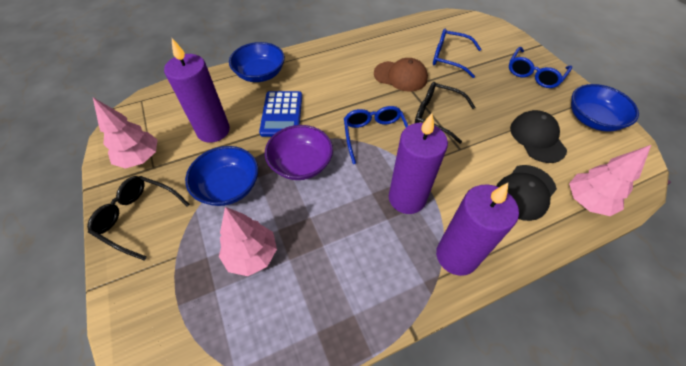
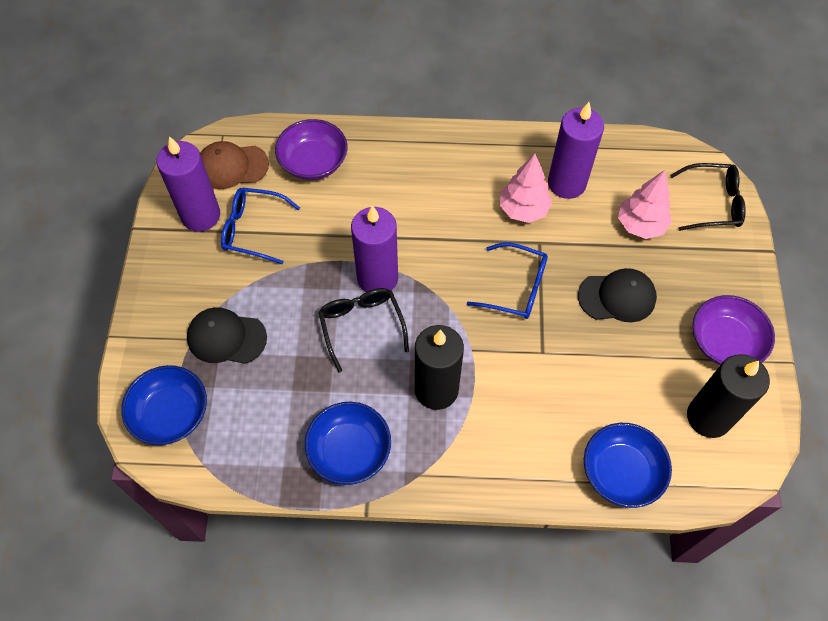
black candle: 0 -> 2
blue calculator: 1 -> 0
blue glasses: 3 -> 2
pink tree: 3 -> 2
purple bowl: 1 -> 2

